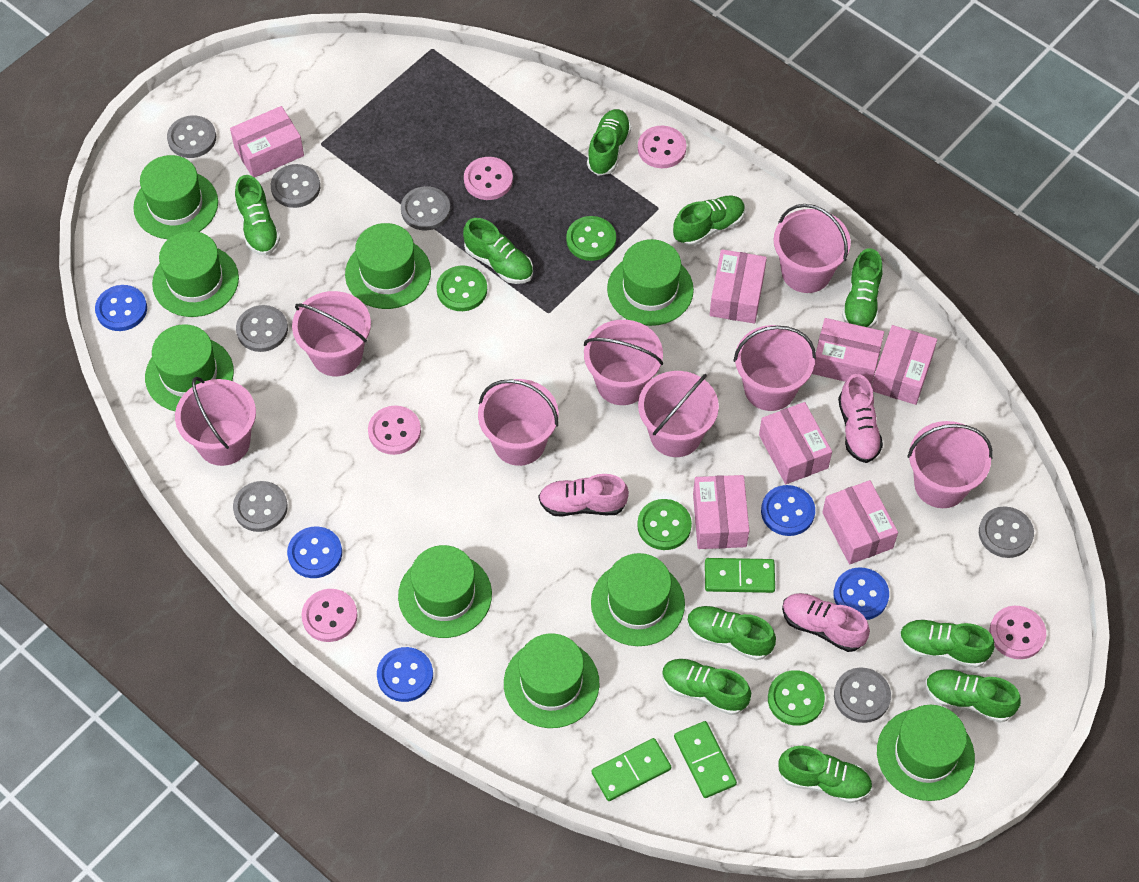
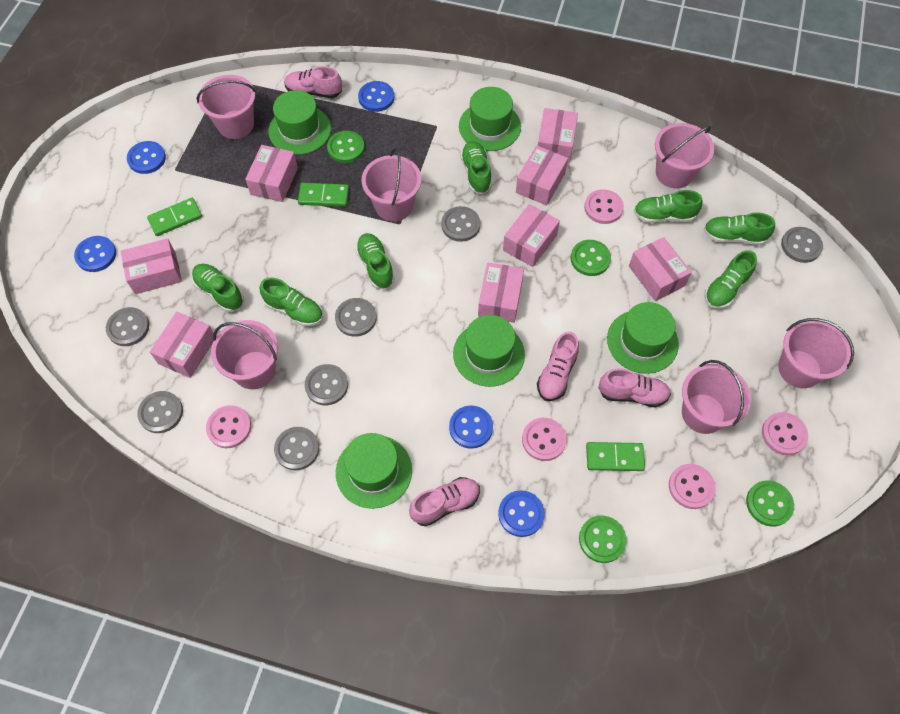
green hat: 9 -> 5
green shoe: 10 -> 7
pink box: 7 -> 8
pink bucket: 8 -> 6
pink shoe: 3 -> 4

